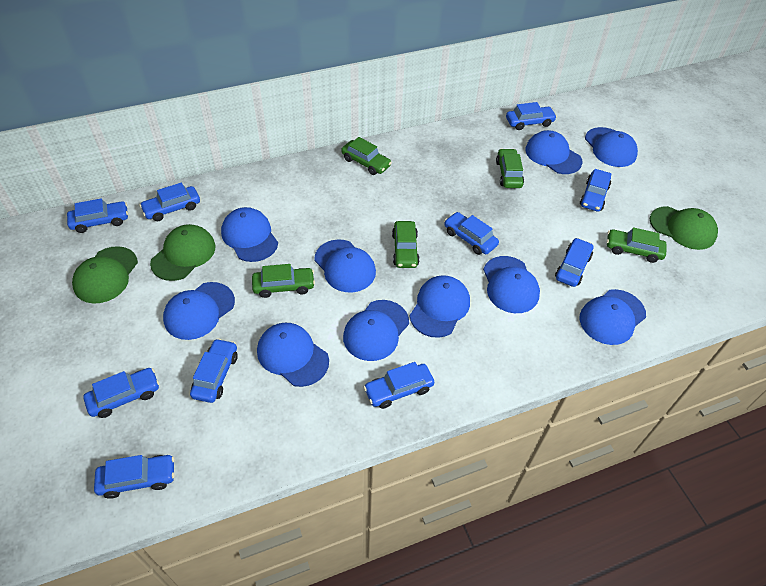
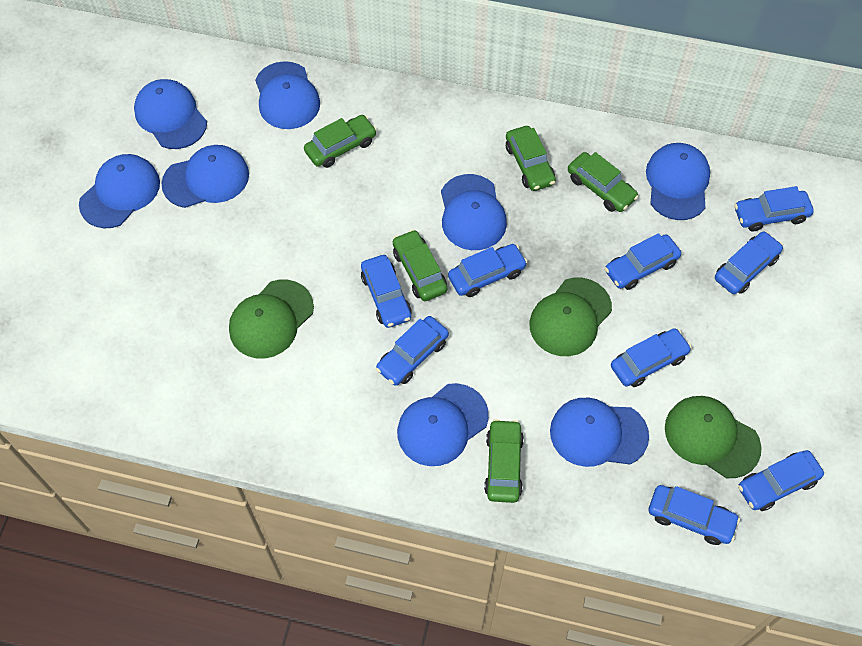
blue cap: 10 -> 8
blue car: 10 -> 9

